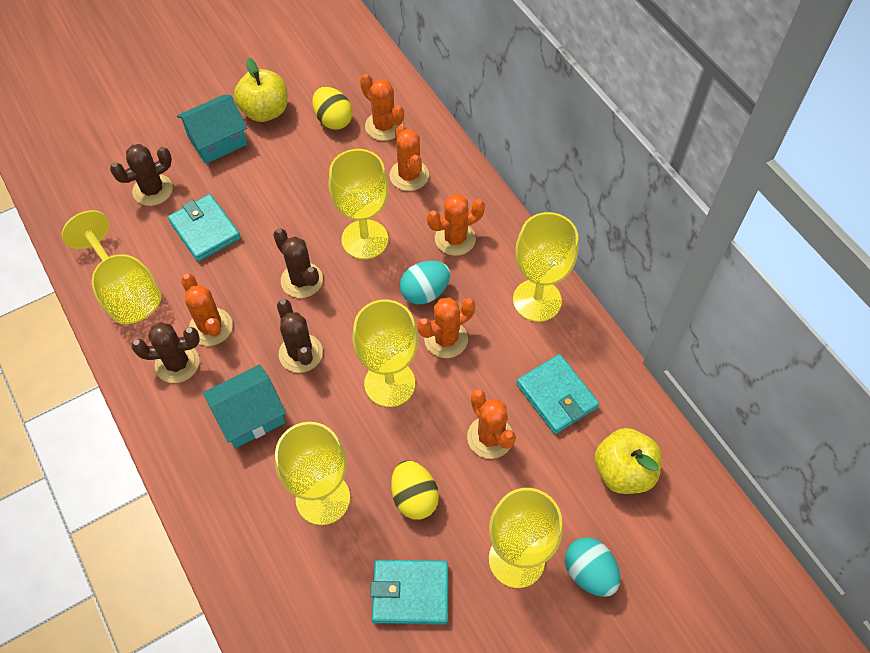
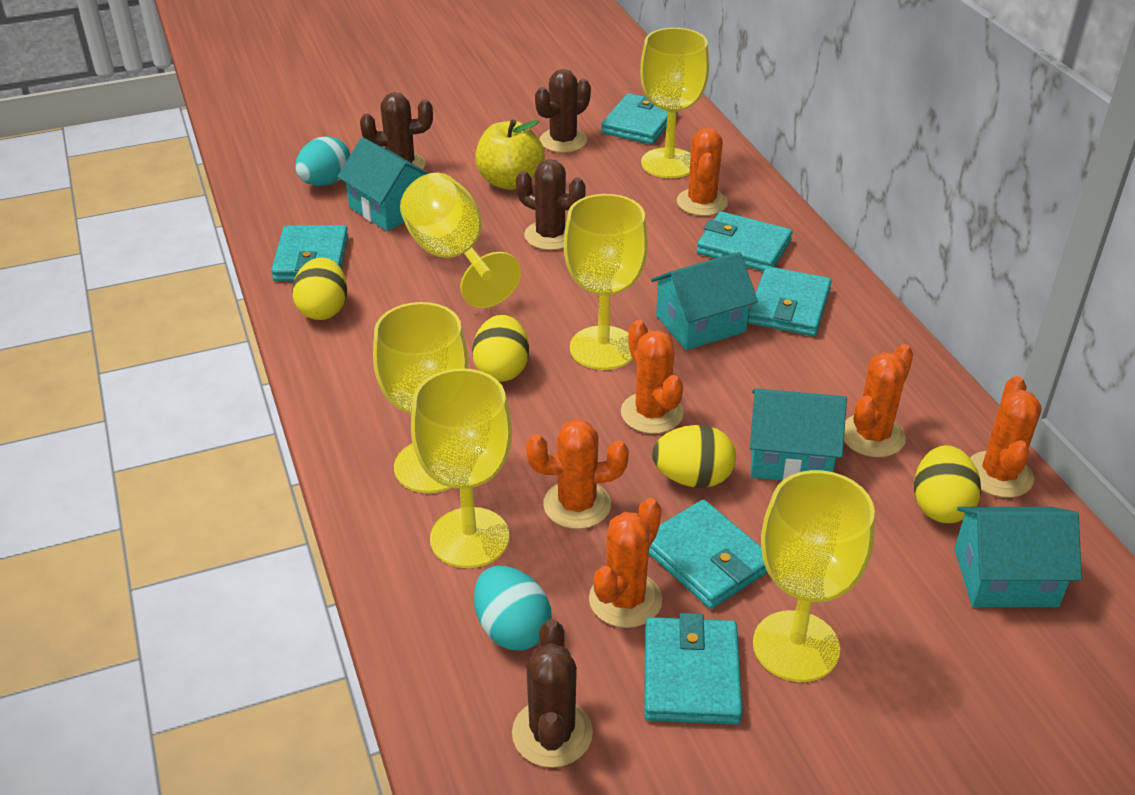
turquoise house: 2 -> 4
turquoise wallet: 3 -> 6
yellow apple: 2 -> 1
yellow egg: 2 -> 4

